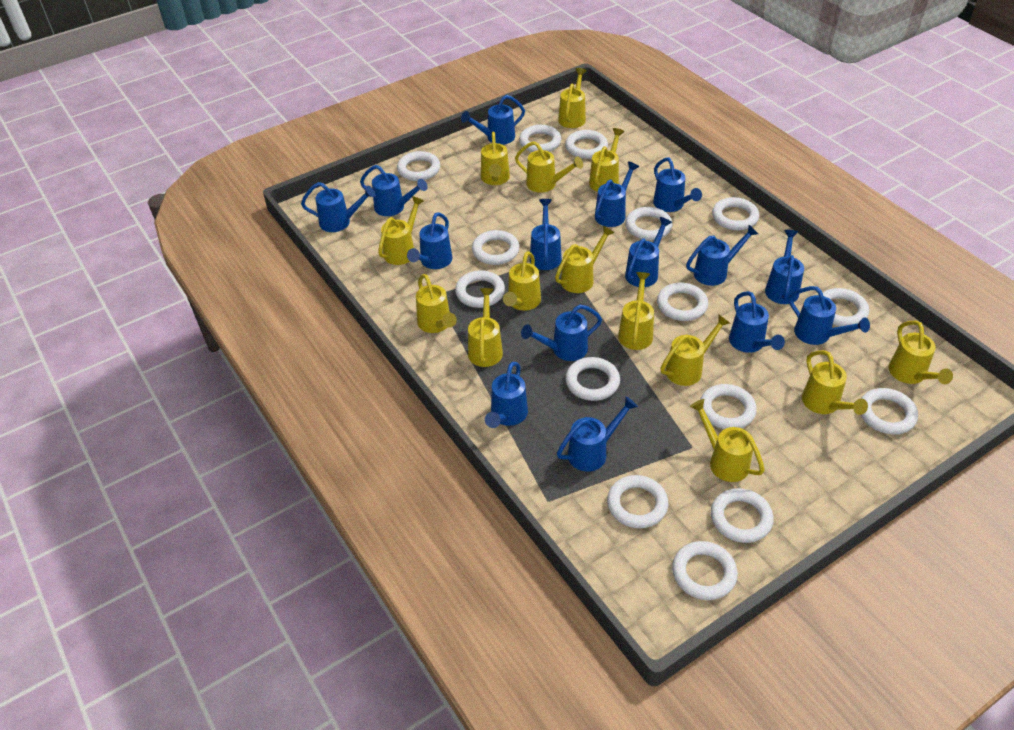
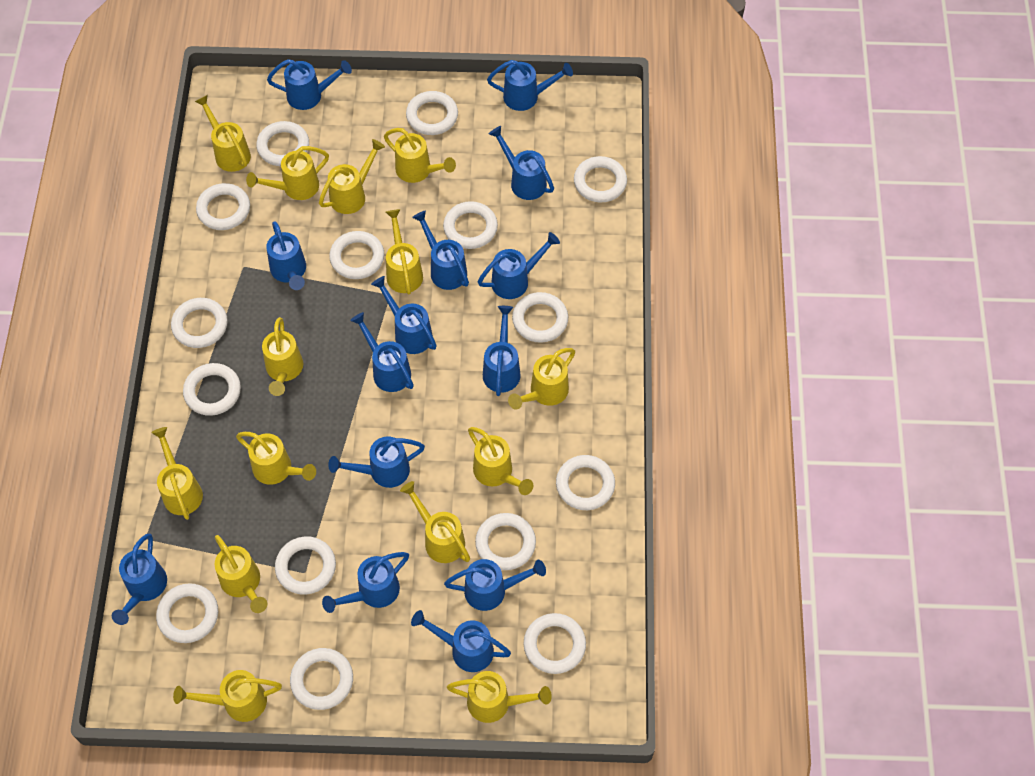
blue watering can: 15 -> 14

